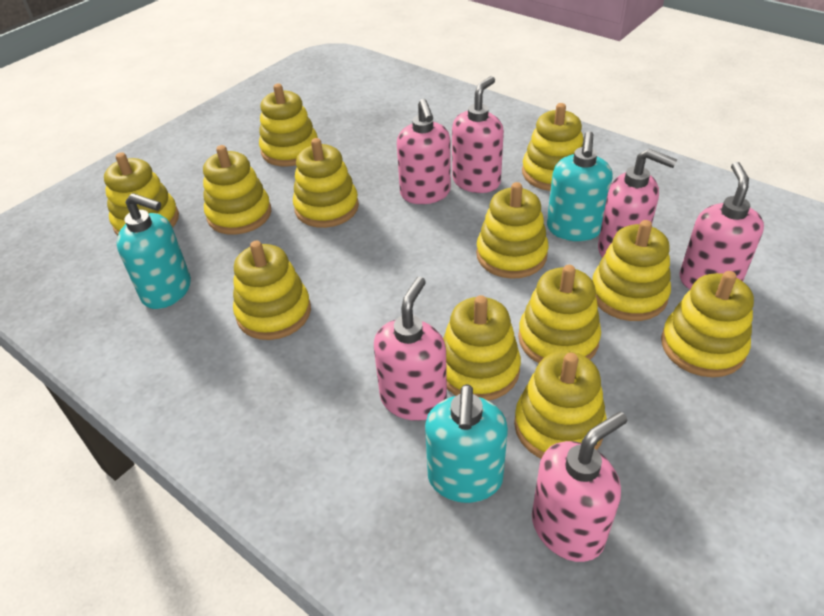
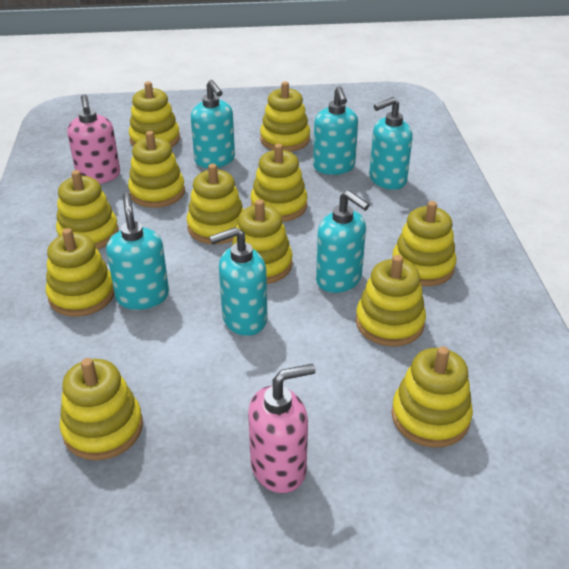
pink soap dispenser: 6 -> 2
turquoise soap dispenser: 3 -> 6

